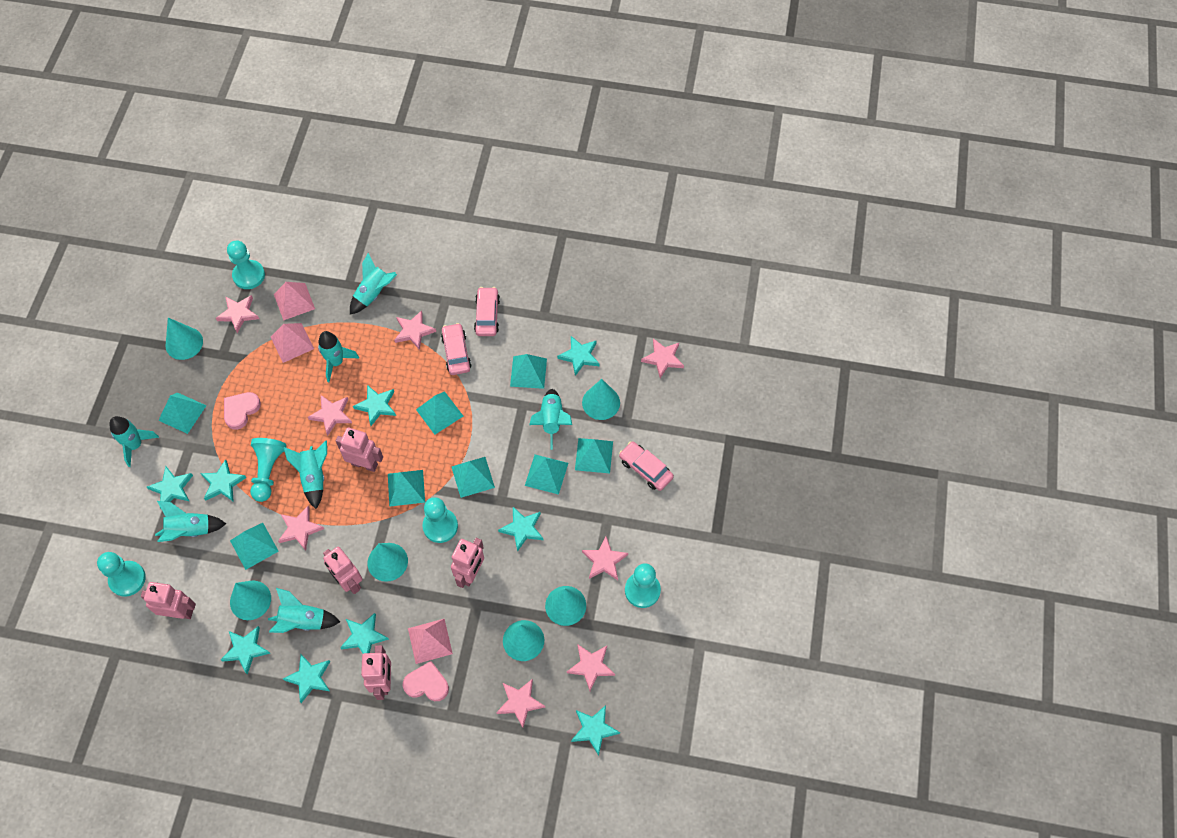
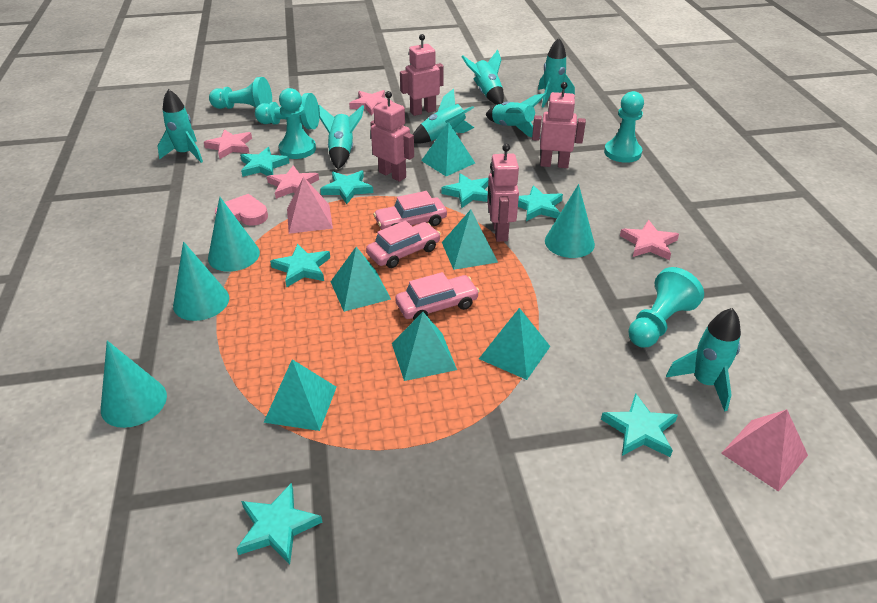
pink heart: 2 -> 1
pink pyramid: 3 -> 2
pink robot: 5 -> 4
pink star: 8 -> 4
turquoise cone: 6 -> 4
turquoise pyramid: 8 -> 6
turquoise star: 9 -> 7

